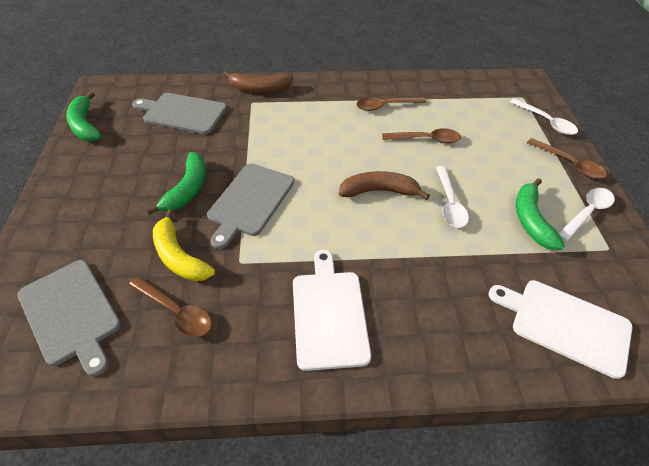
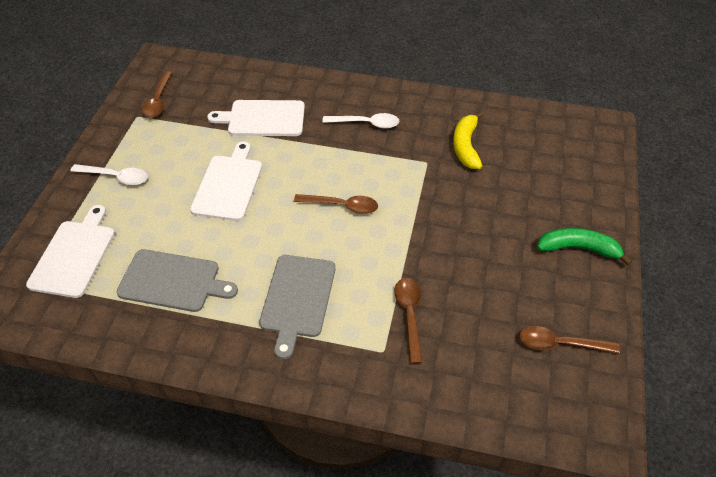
brown banana: 2 -> 0
green banana: 3 -> 1
grey cutting board: 3 -> 2
white cutting board: 2 -> 3
white spoon: 3 -> 2

